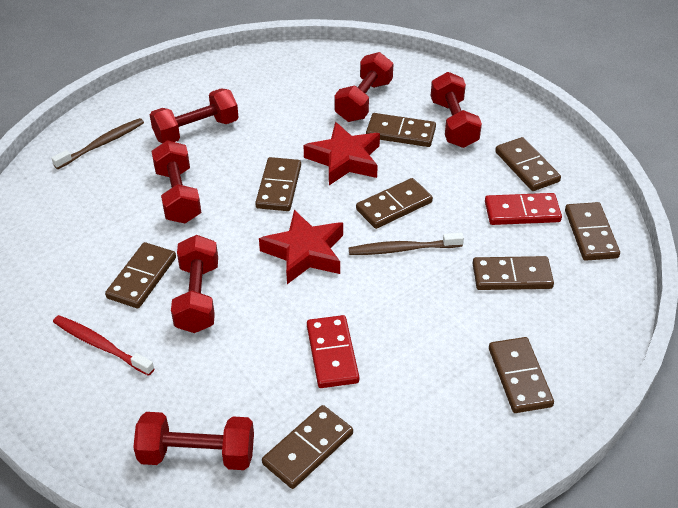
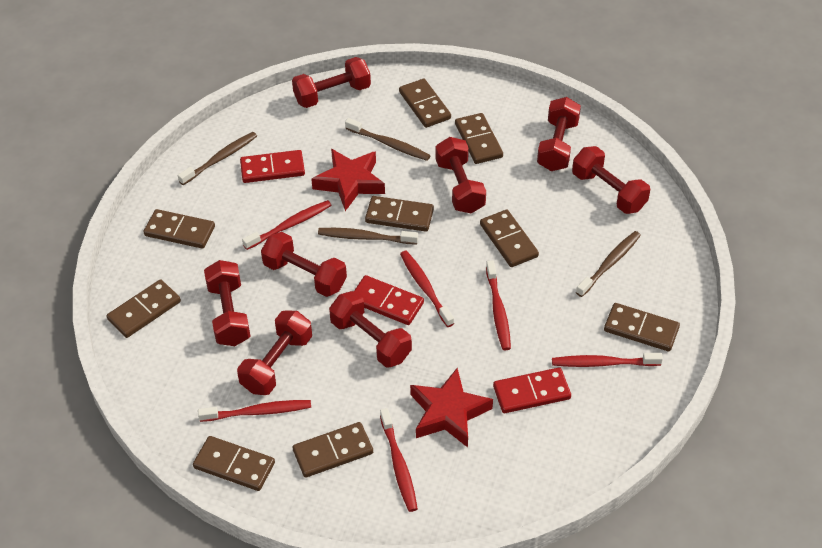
brown toothbrush: 2 -> 4
red domino: 2 -> 3
red dumbbell: 6 -> 8
red toothbrush: 1 -> 6

